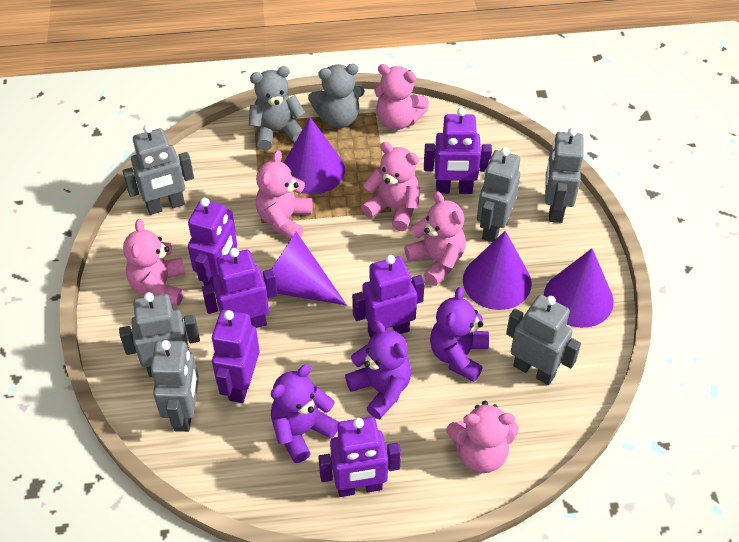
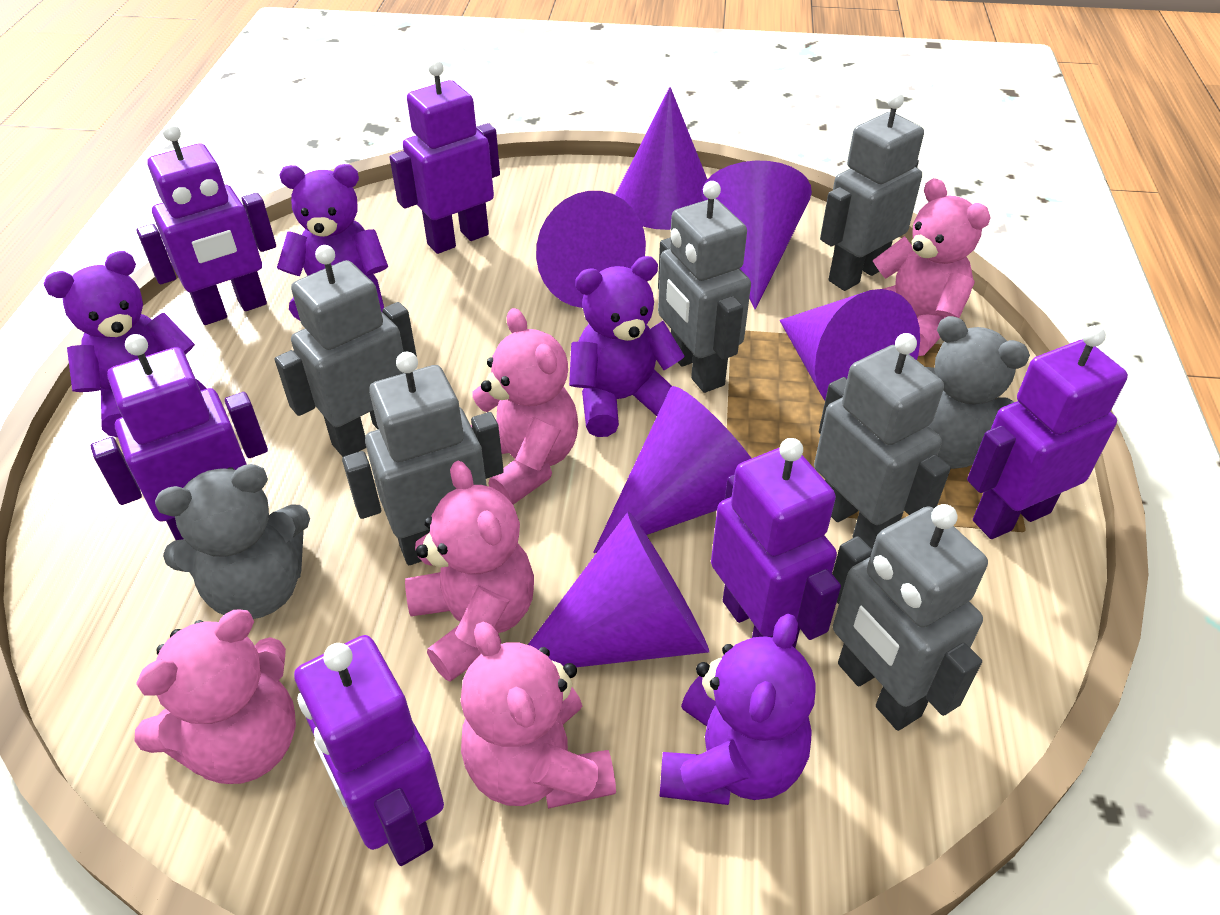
pink teddy bear: 6 -> 5
purple cone: 4 -> 6
purple teddy bear: 3 -> 4

